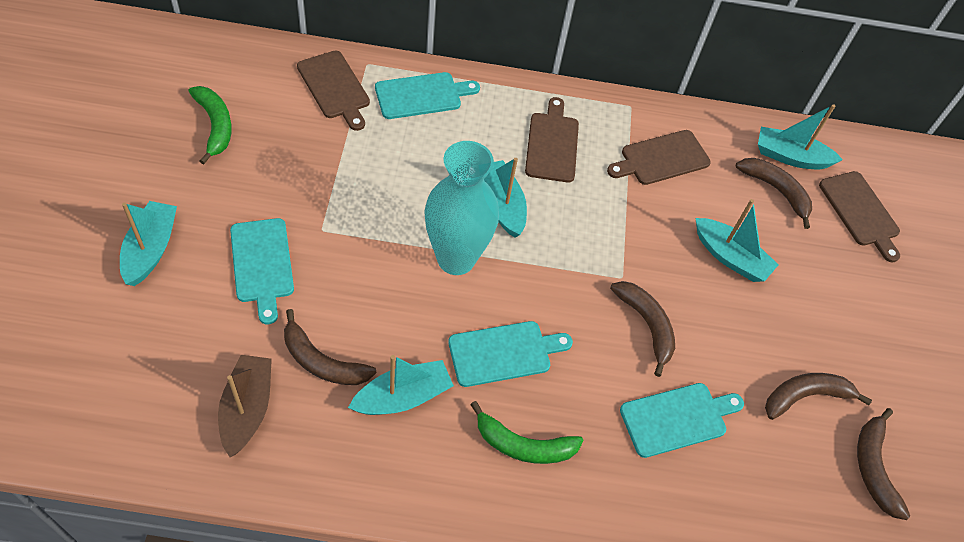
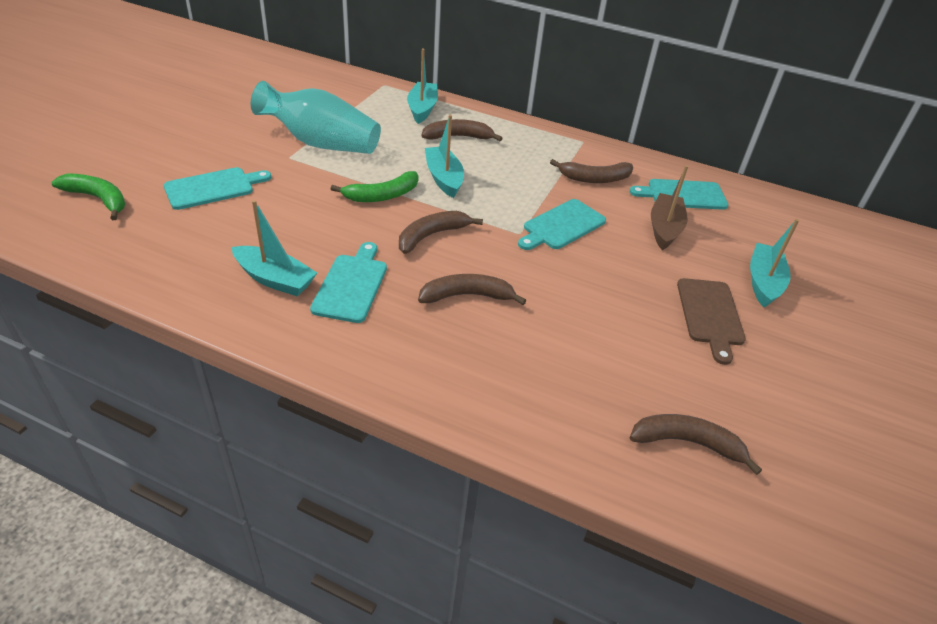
brown cutting board: 4 -> 1
turquoise boat: 5 -> 4

